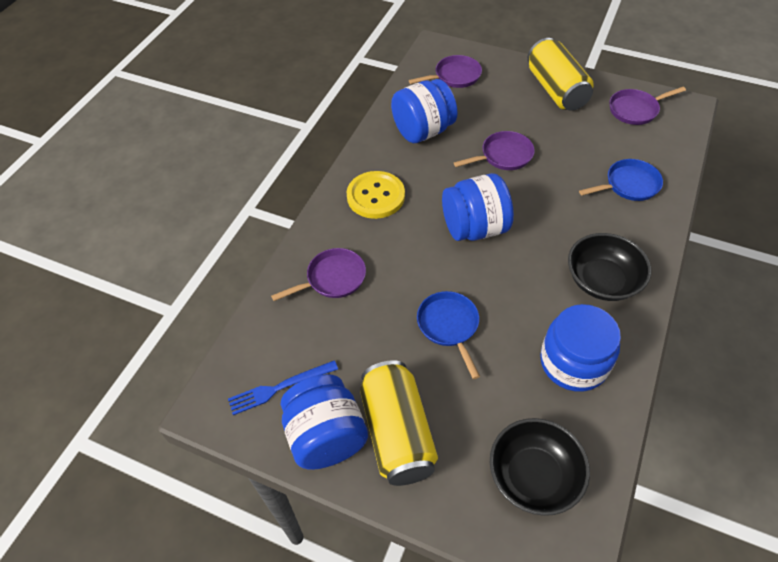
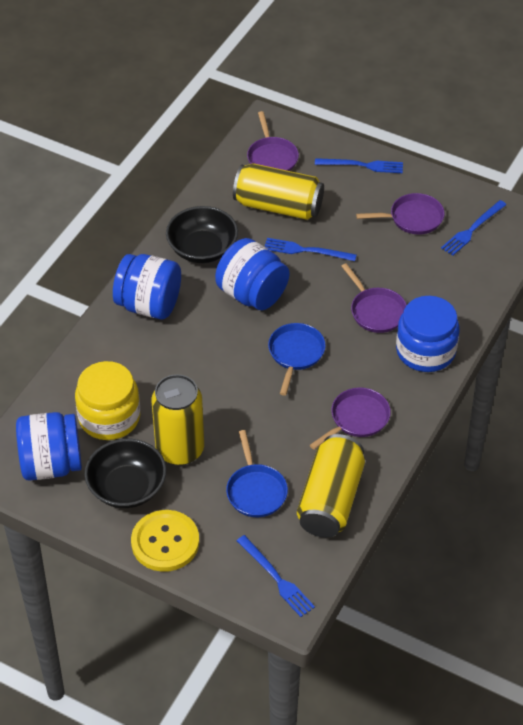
blue fork: 1 -> 4
yellow can: 2 -> 3
yellow jar: 0 -> 1

